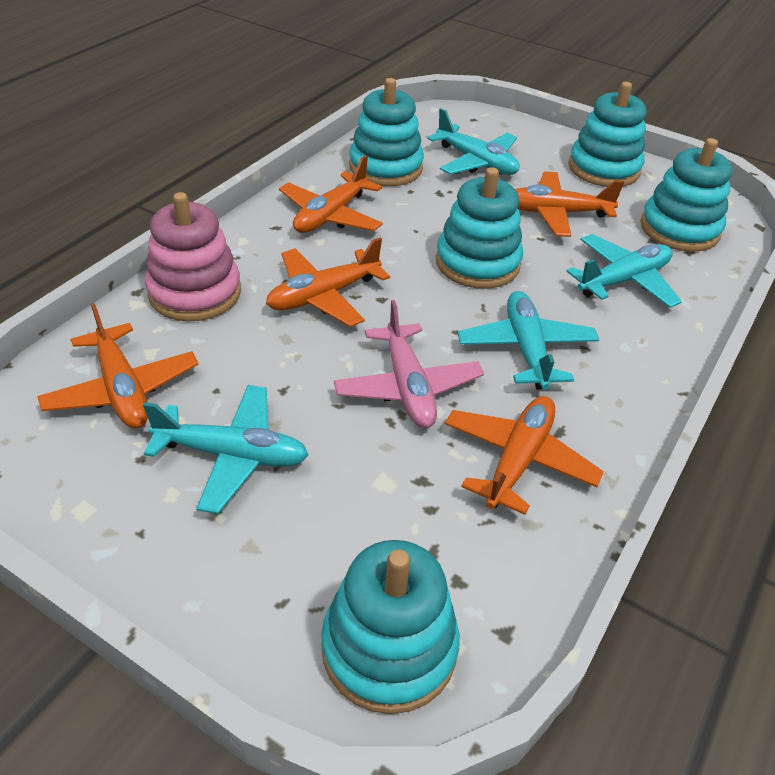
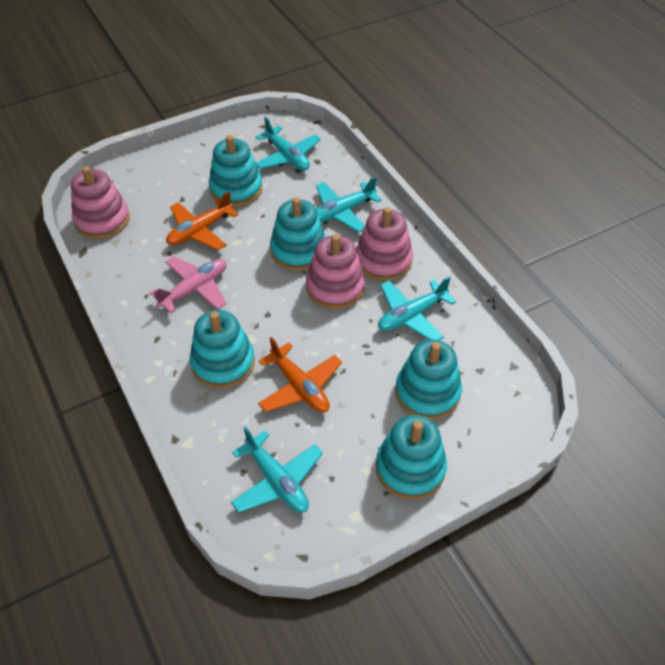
orange plane: 5 -> 2
pink stacking toy: 1 -> 3

